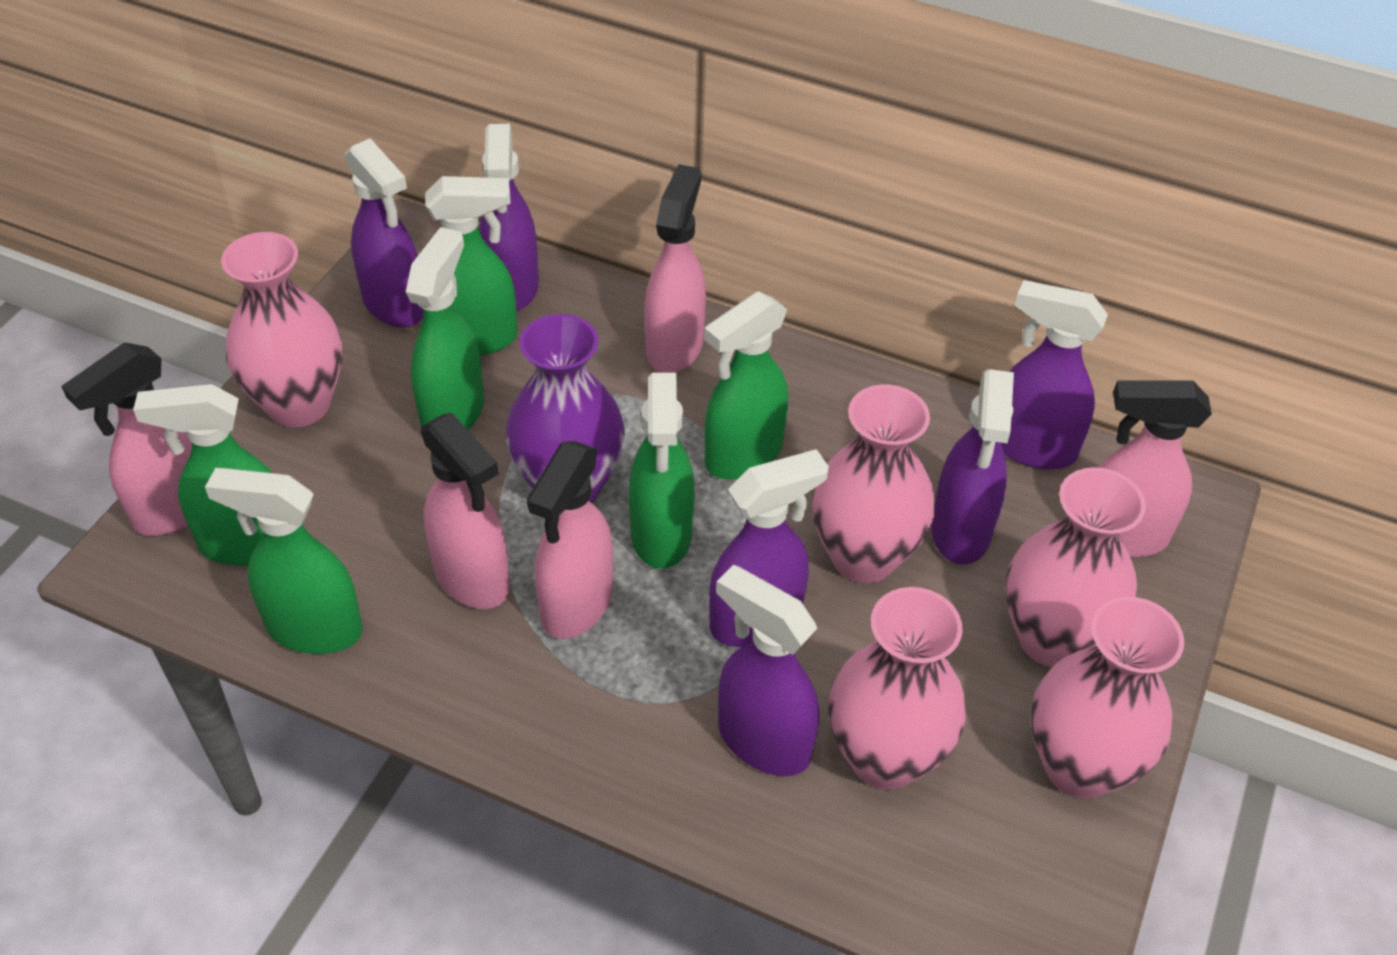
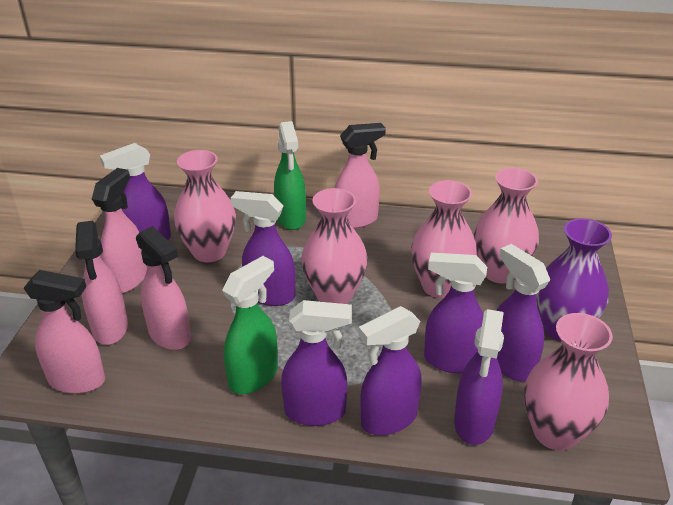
green spray bottle: 6 -> 2
purple spray bottle: 6 -> 7

